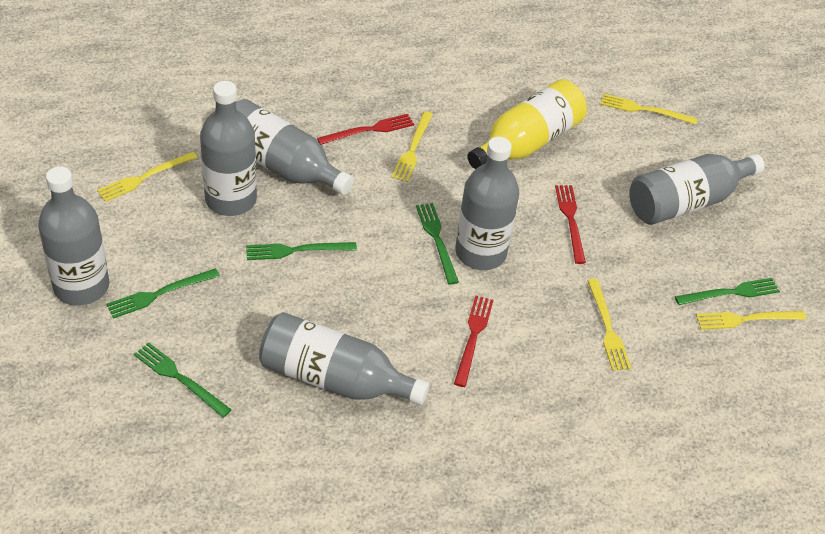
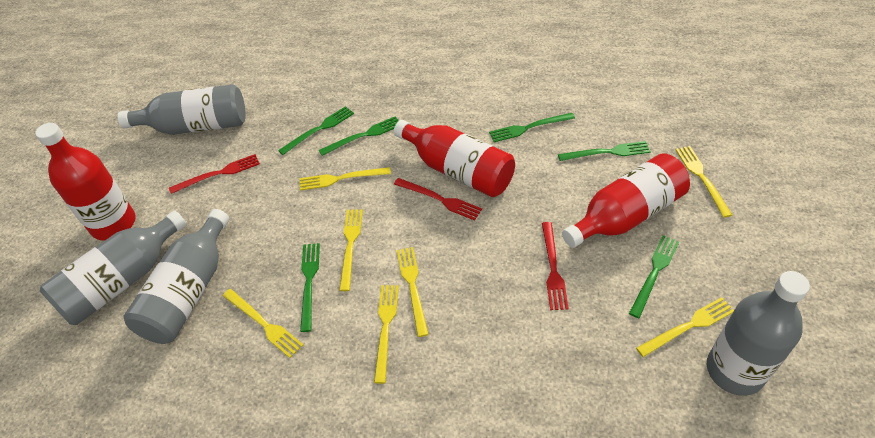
green fork: 5 -> 6
grey bottle: 6 -> 4
red bottle: 0 -> 3
yellow bottle: 1 -> 0
yellow fork: 5 -> 7

